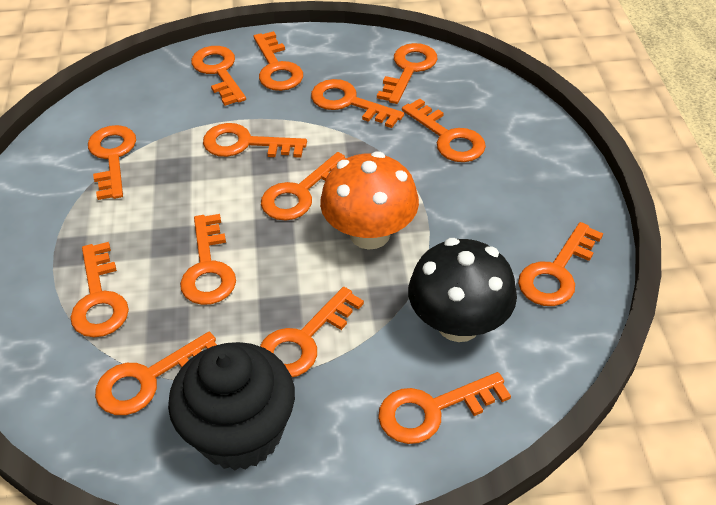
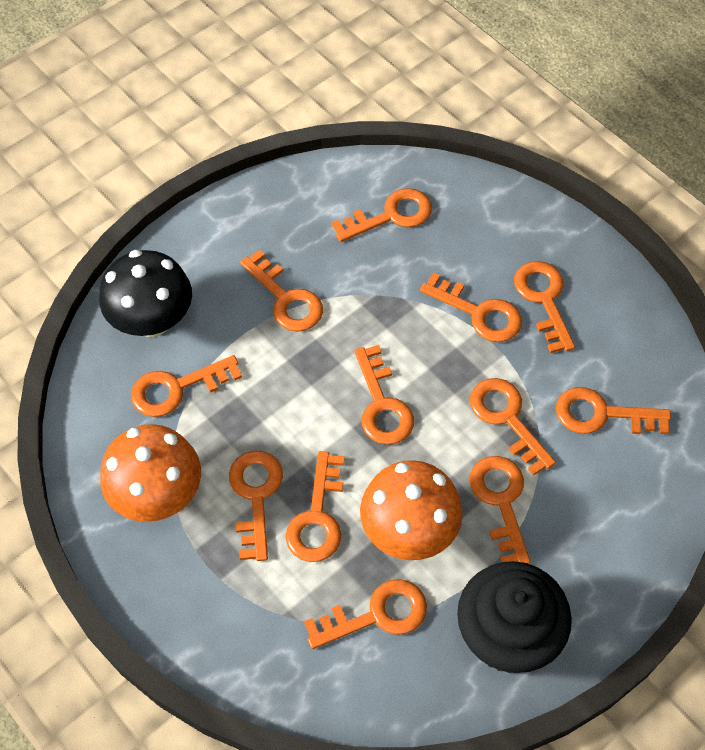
orange key: 14 -> 12
orange mushroom: 1 -> 2

